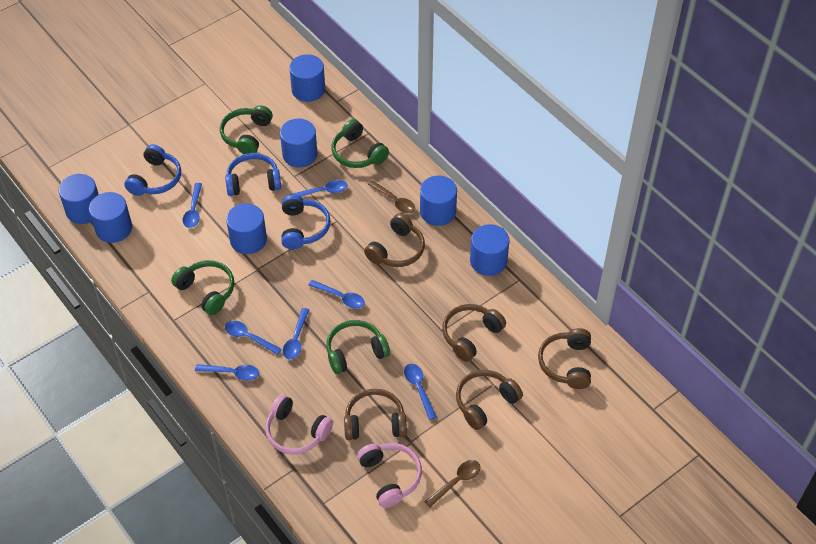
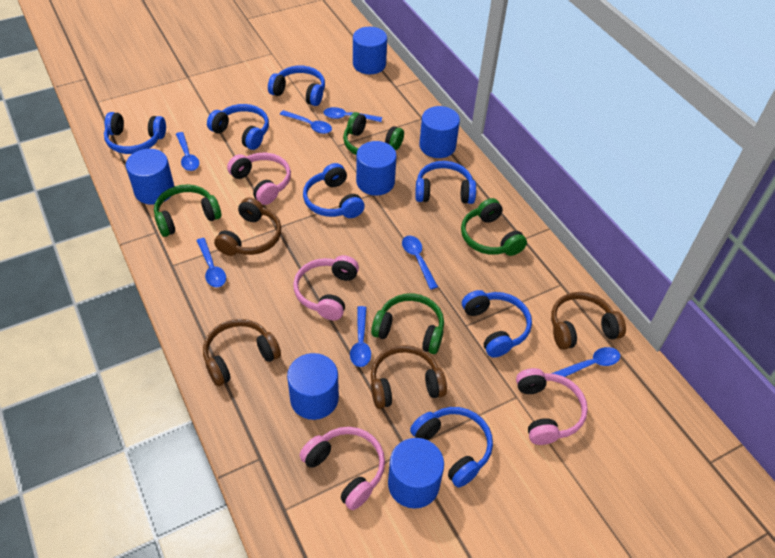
blue cylinder: 7 -> 6
blue headphones: 3 -> 7
brown headphones: 5 -> 4
brown spoon: 2 -> 0
pink headphones: 2 -> 4

